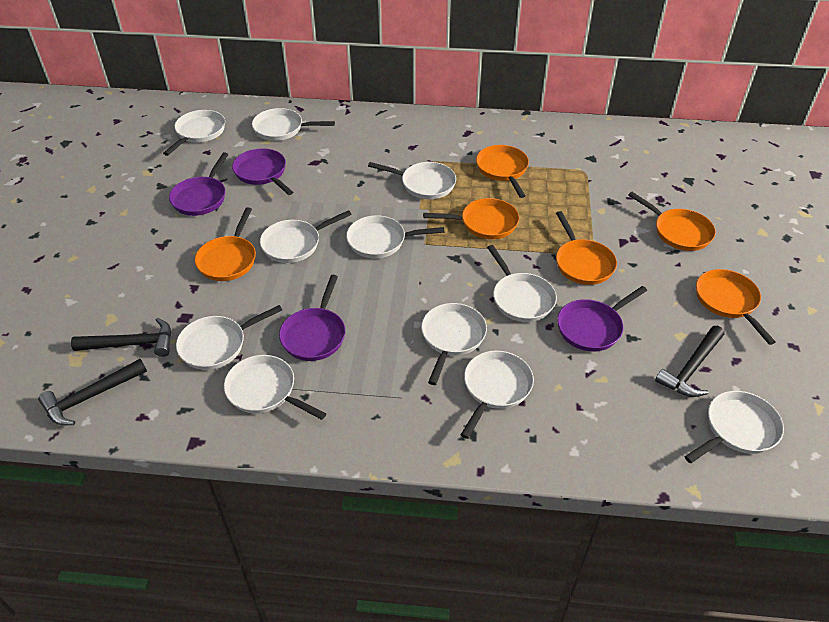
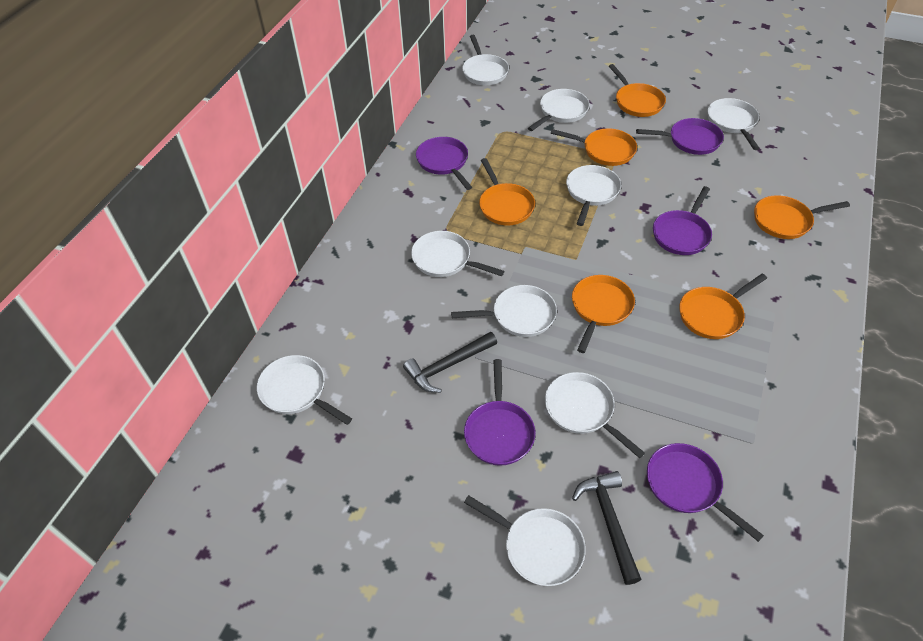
black hammer: 3 -> 2
purple pan: 4 -> 5
white pan: 11 -> 9

